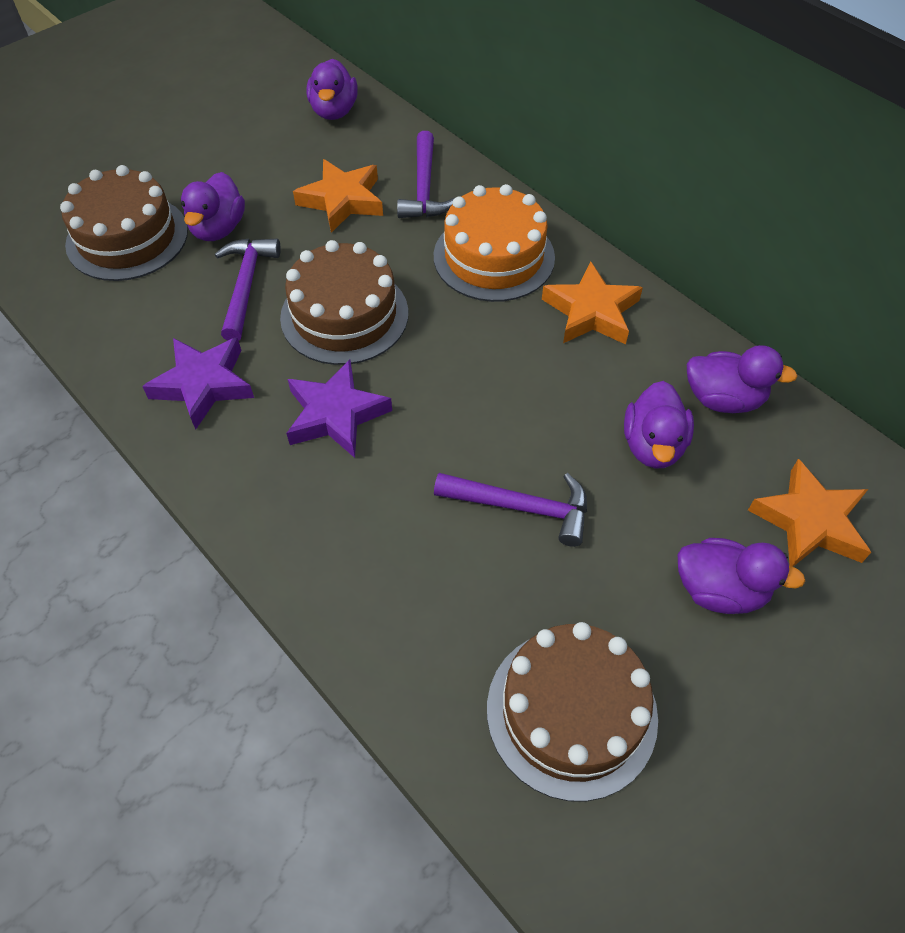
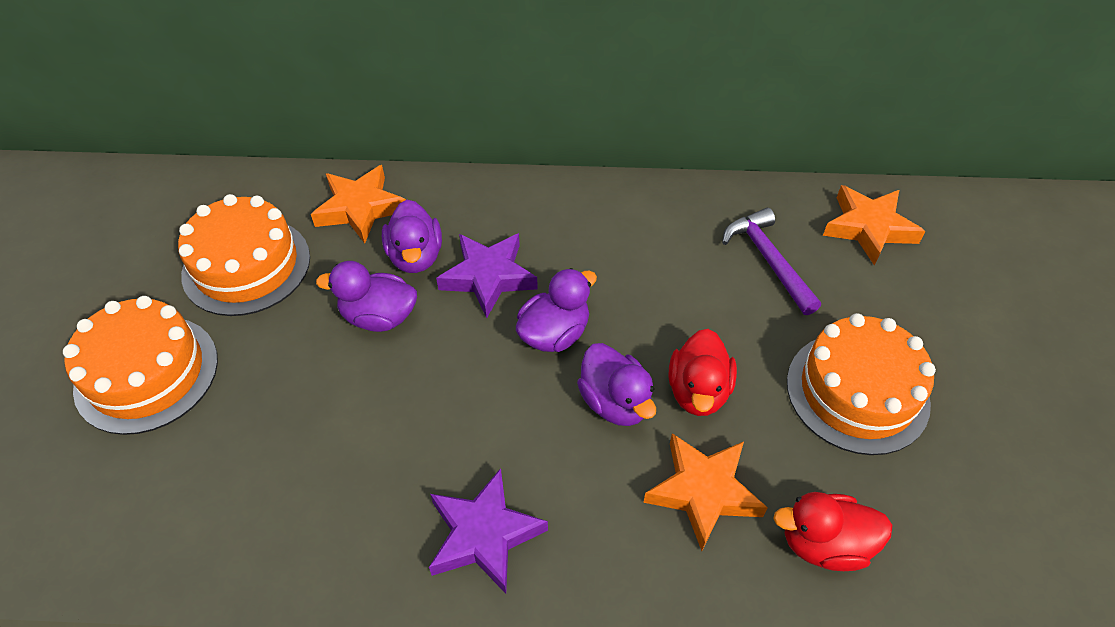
brown cake: 3 -> 0
orange cake: 1 -> 3
purple duck: 5 -> 4
purple hammer: 3 -> 1
red duck: 0 -> 2

